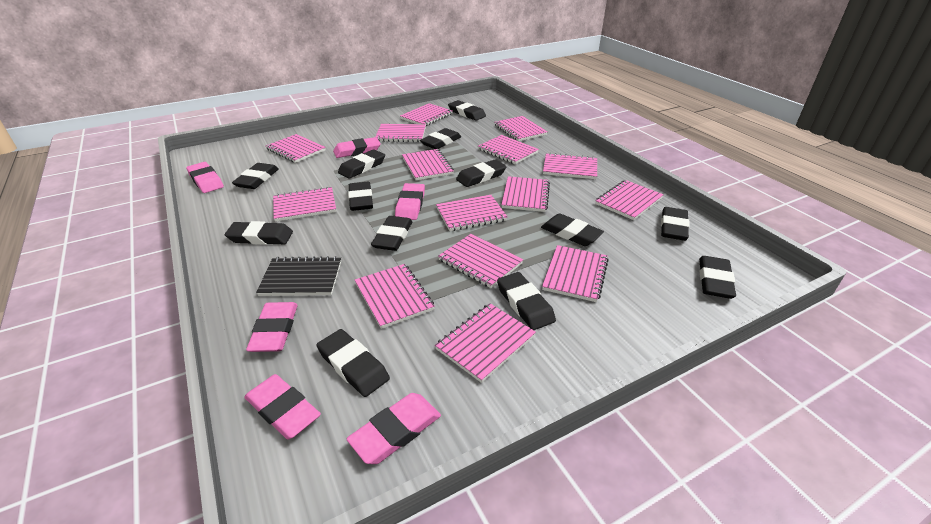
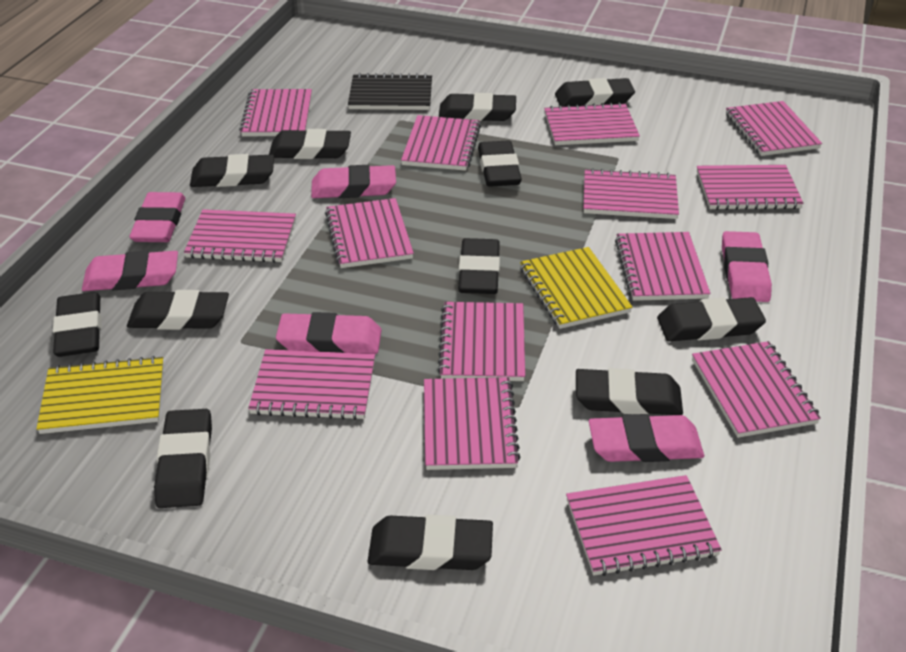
black eraser: 13 -> 12
pink notebook: 15 -> 14
yellow notebook: 0 -> 2

